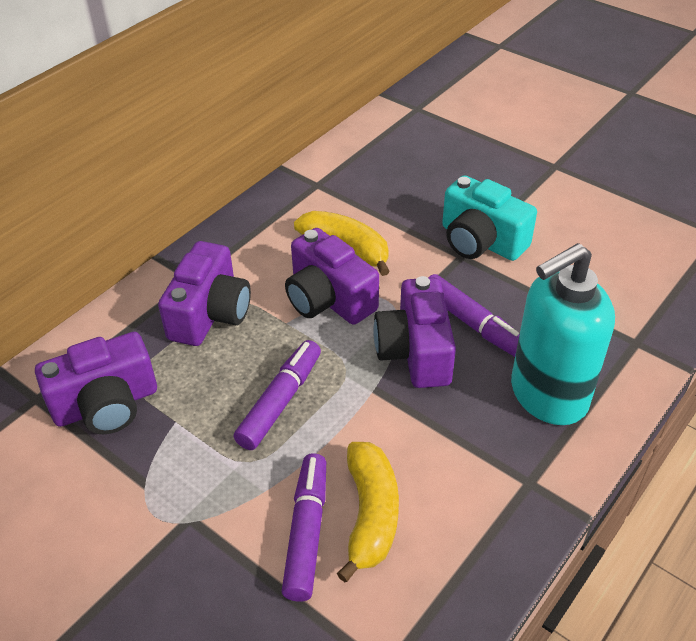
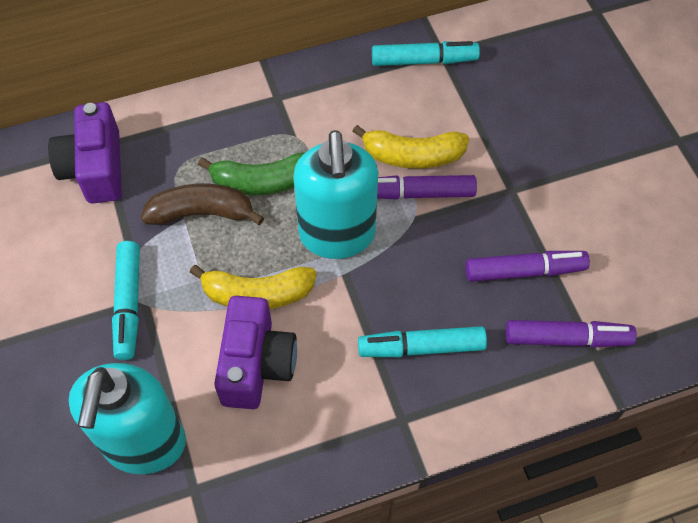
brown banana: 0 -> 1
green banana: 0 -> 1
purple camera: 4 -> 2
turquoise camera: 1 -> 0
turquoise marker: 0 -> 3
turquoise soap dispenser: 1 -> 2

